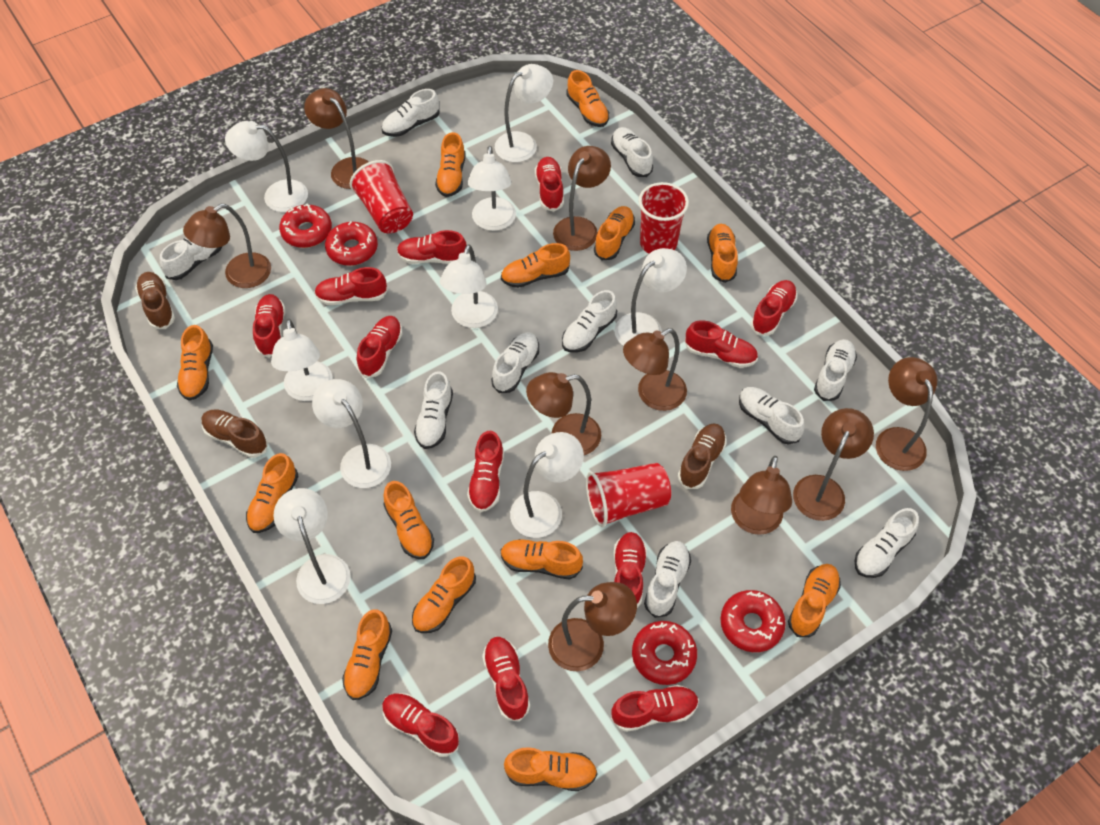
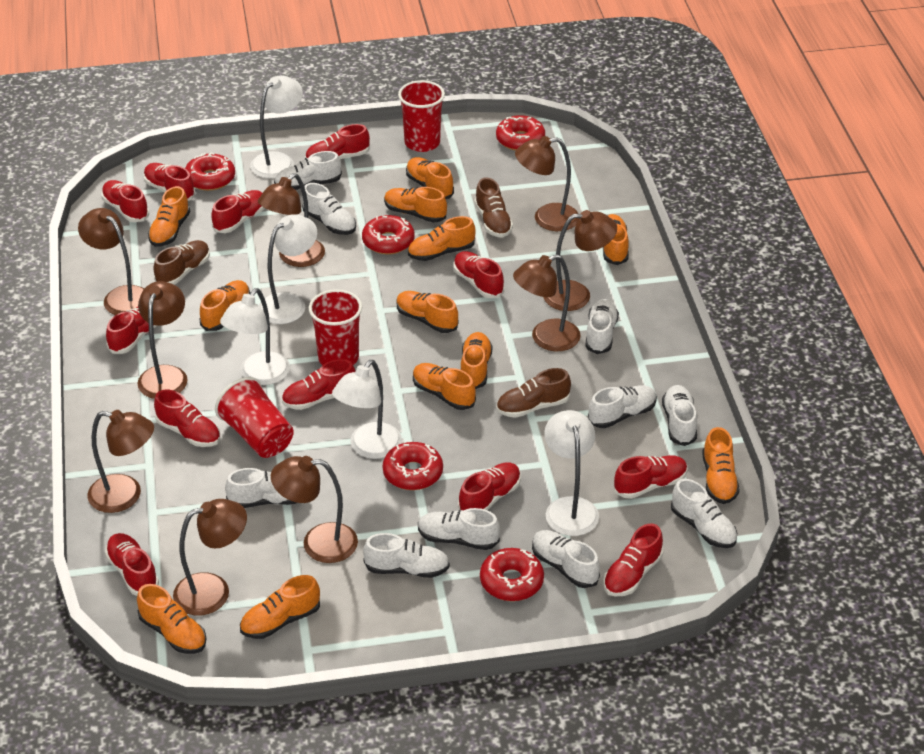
orange shoe: 13 -> 12
red donut: 4 -> 5
white lamp: 9 -> 5

